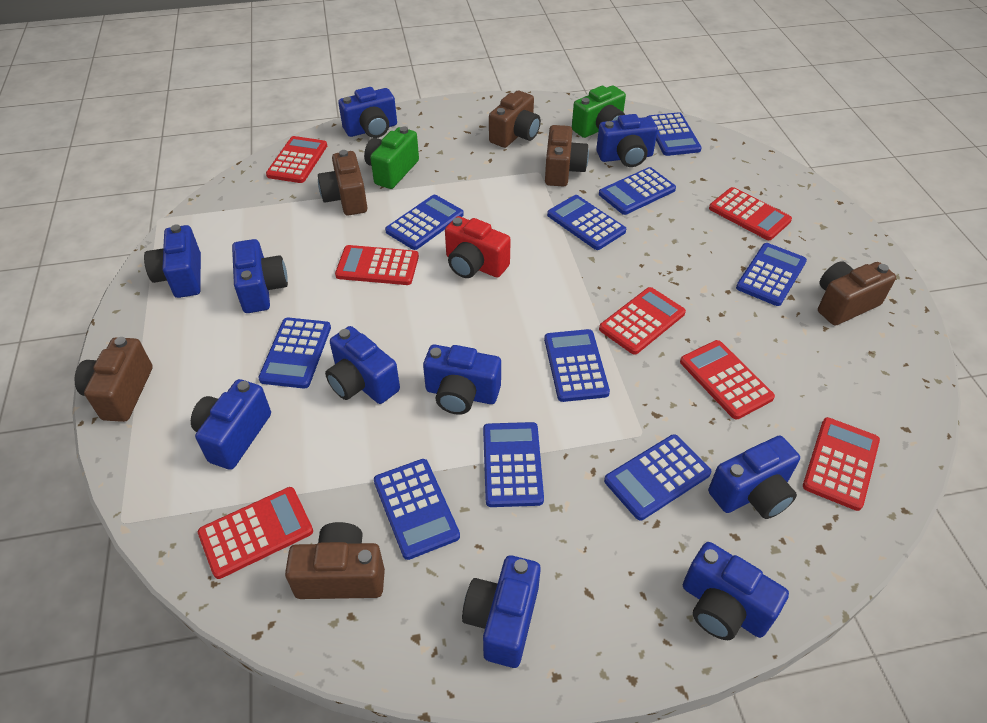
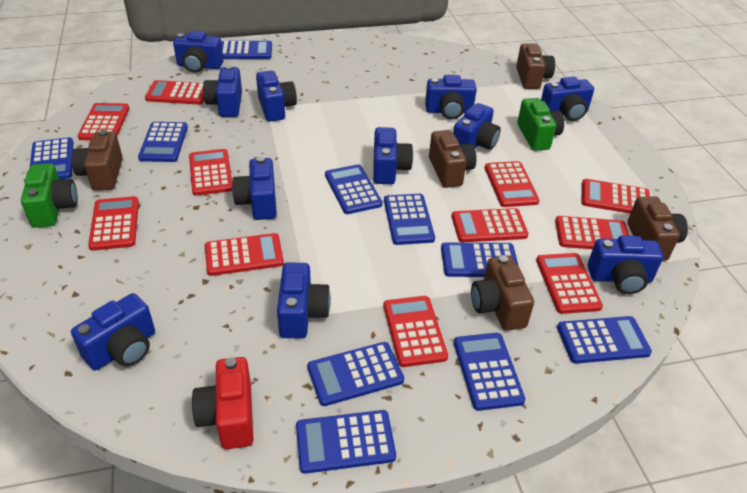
blue camera: 10 -> 11
brown camera: 6 -> 5
red calculator: 7 -> 11

